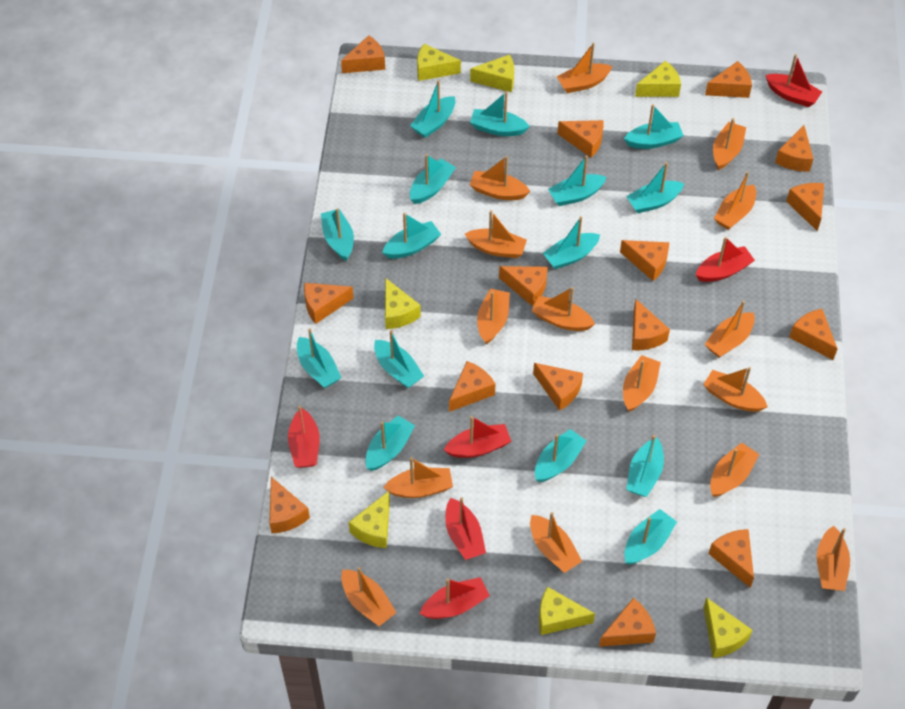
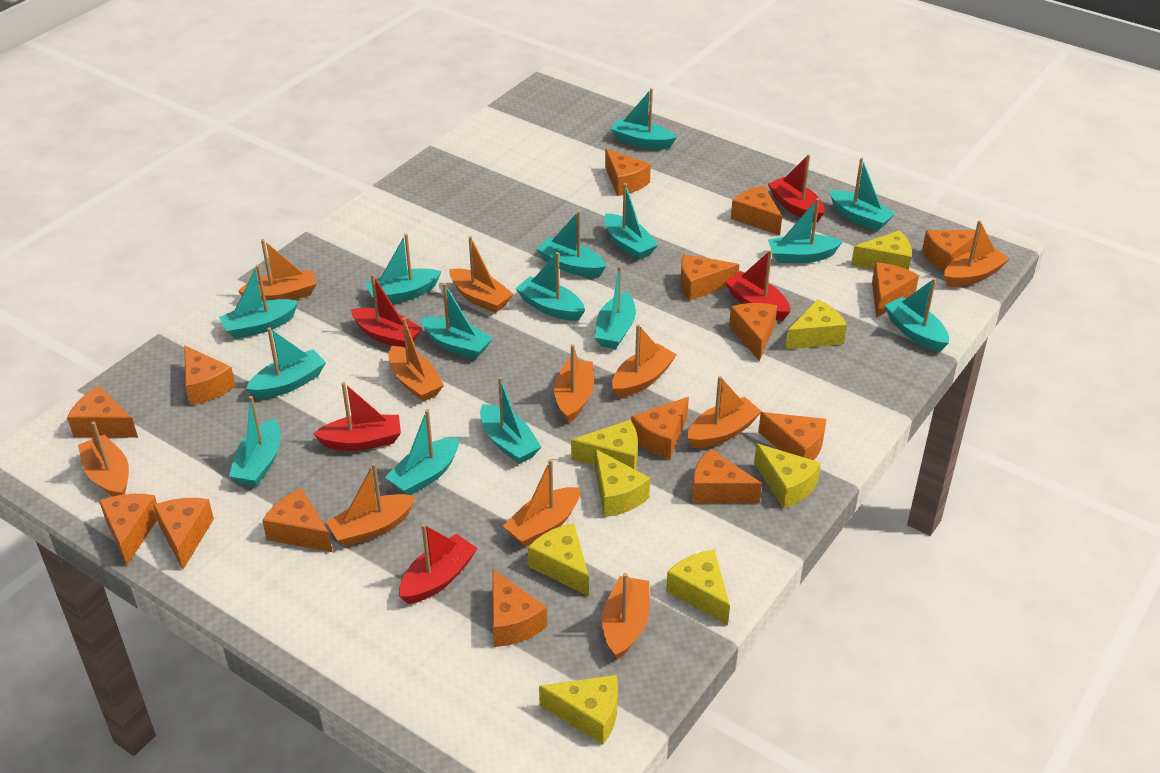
orange boat: 15 -> 11
red boat: 6 -> 5
yellow cheese: 7 -> 8

